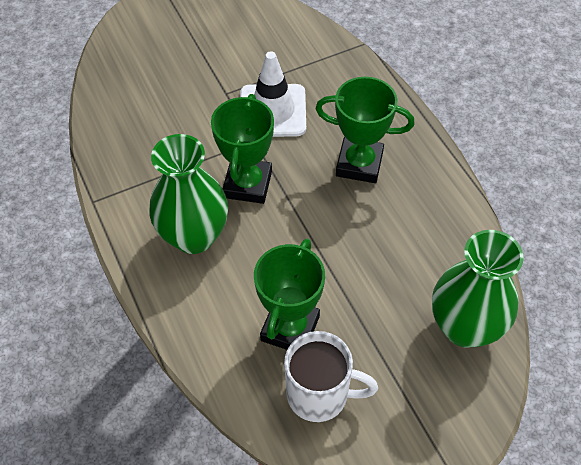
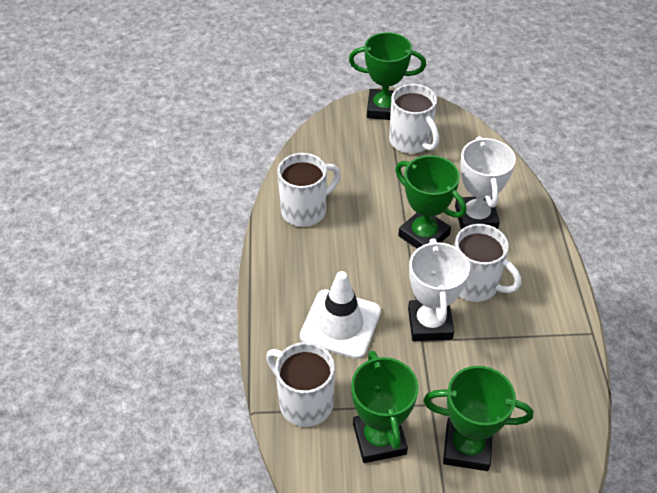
green trophy: 3 -> 4
green vase: 2 -> 0
white mug: 1 -> 4
white trophy: 0 -> 2

